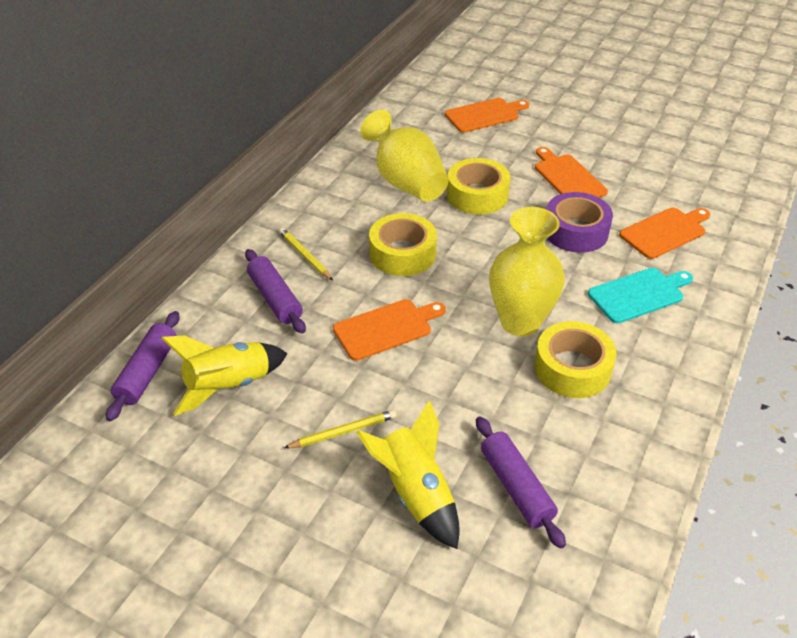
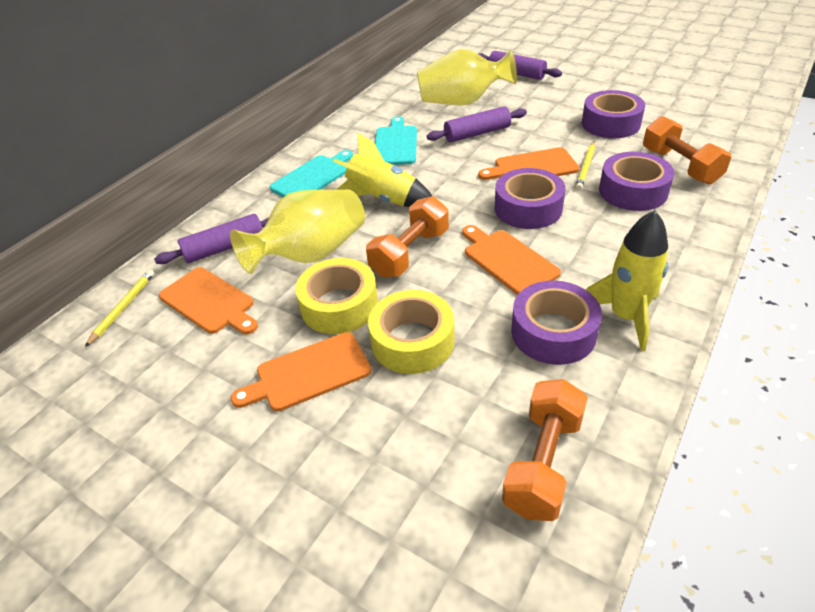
orange dumbbell: 0 -> 3
purple tape: 1 -> 4
turquoise cutting board: 1 -> 2
yellow tape: 3 -> 2

